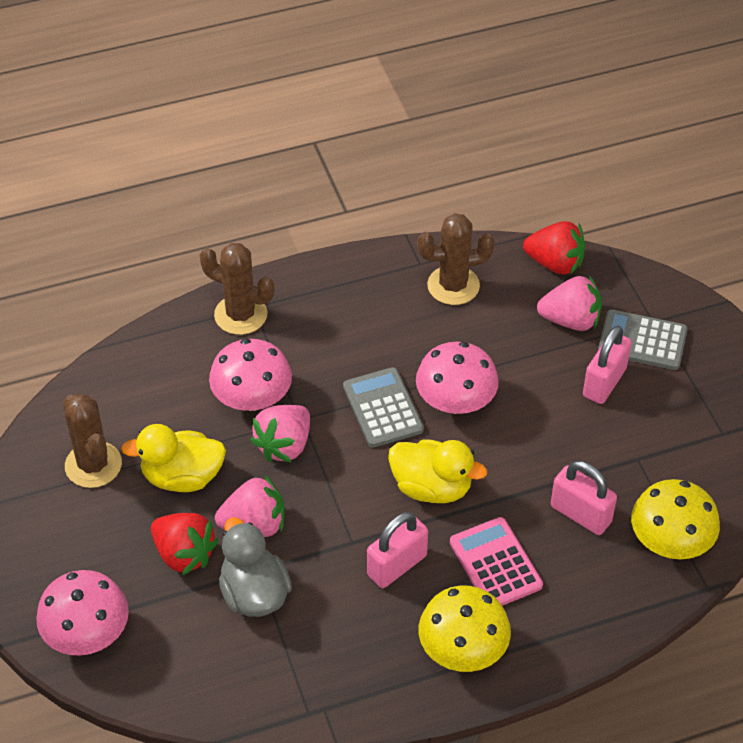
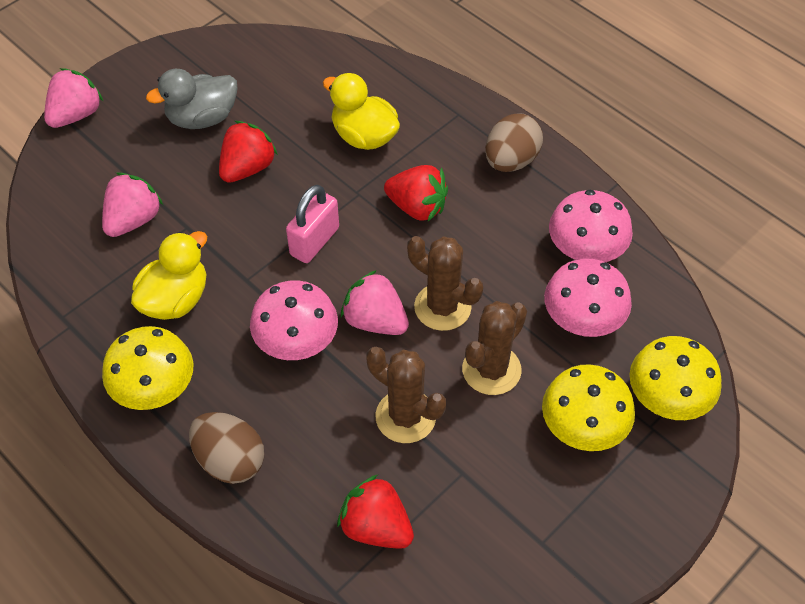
brown egg: 0 -> 2
grey calculator: 2 -> 0
pink calculator: 1 -> 0
pink padlock: 3 -> 1
red strawberry: 2 -> 3
yellow mushroom: 2 -> 3

